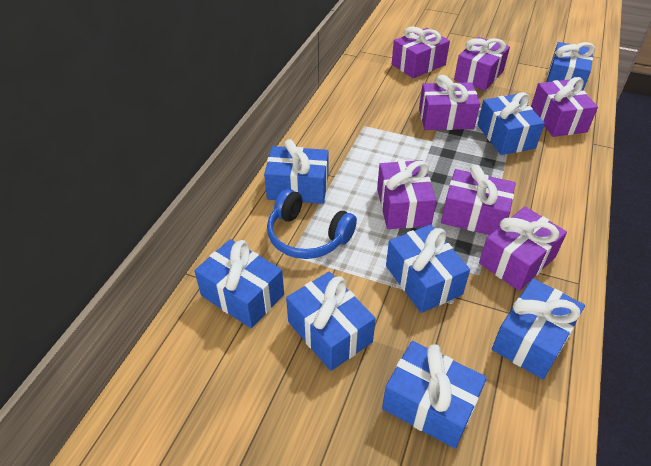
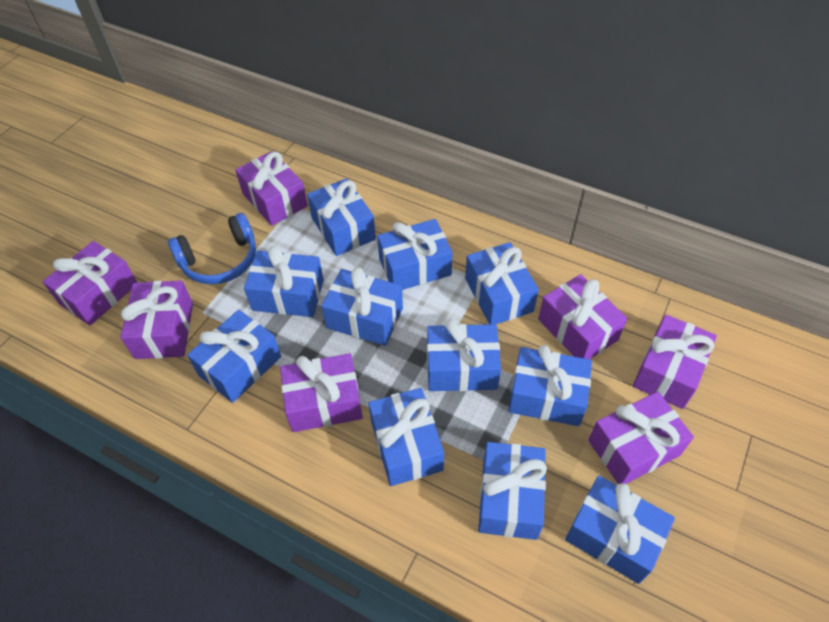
blue gift: 8 -> 11

